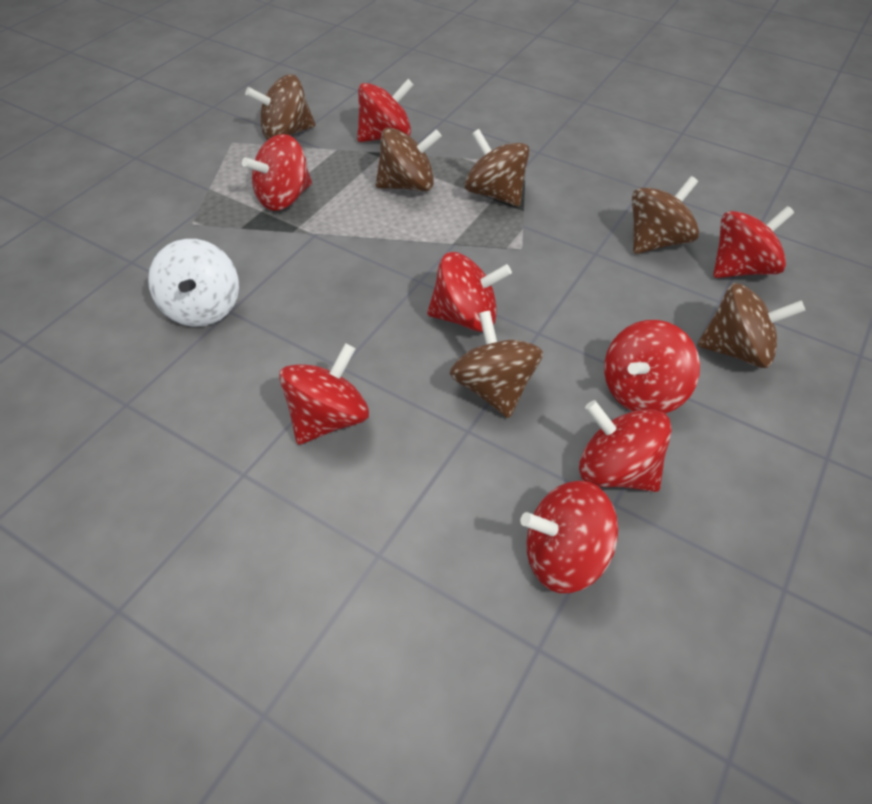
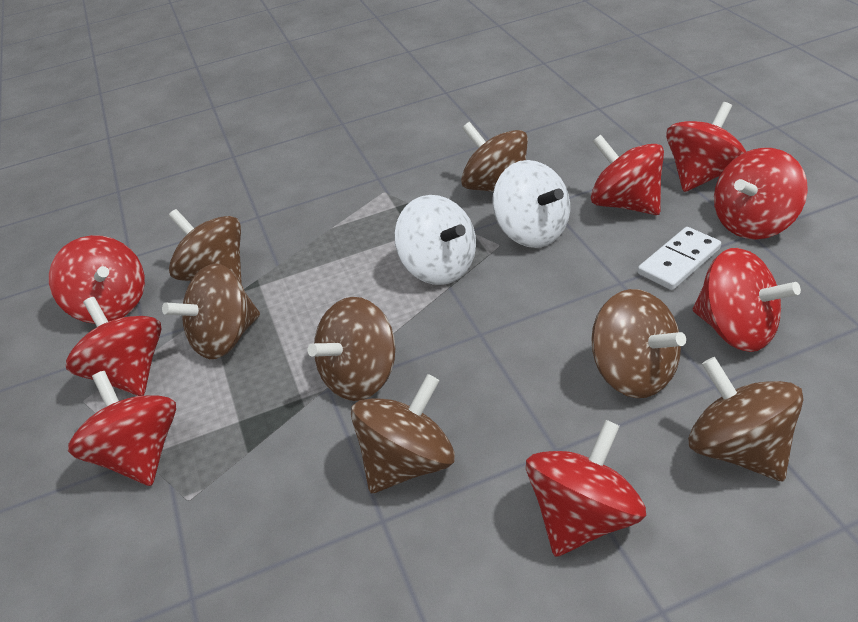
brown spinning top: 6 -> 7
white domino: 0 -> 1
white spinning top: 1 -> 2

